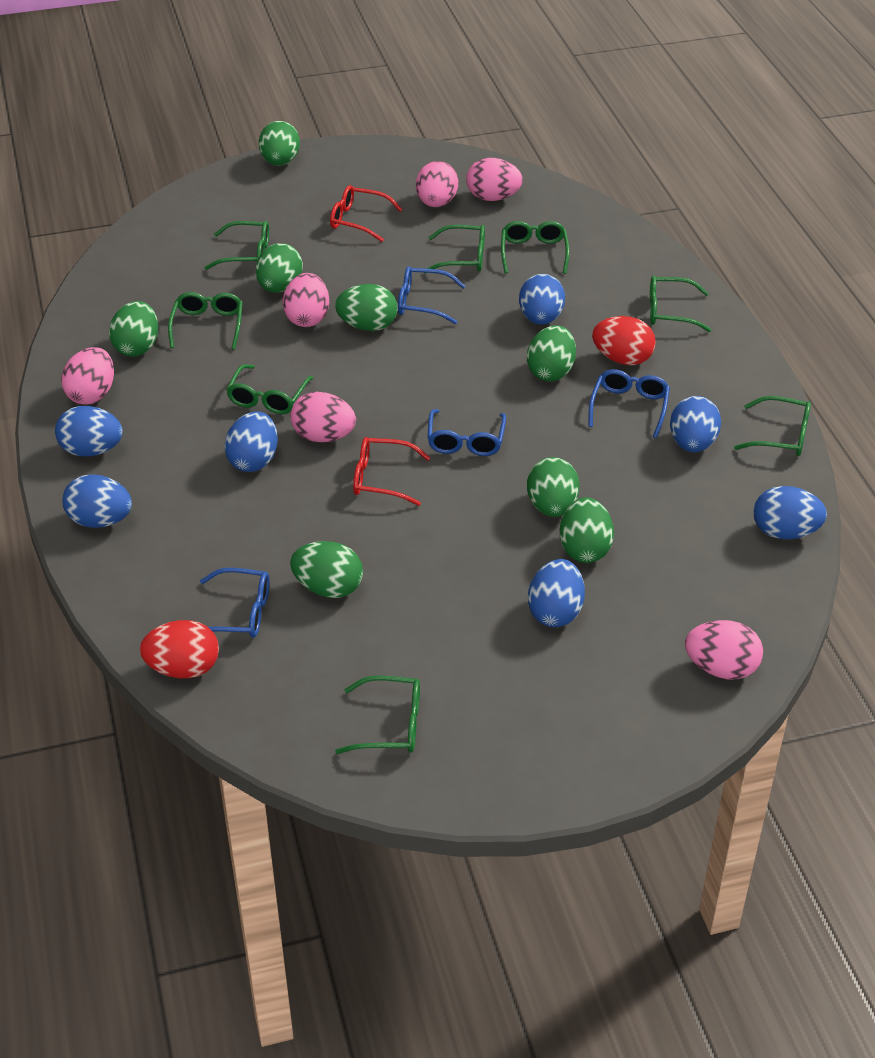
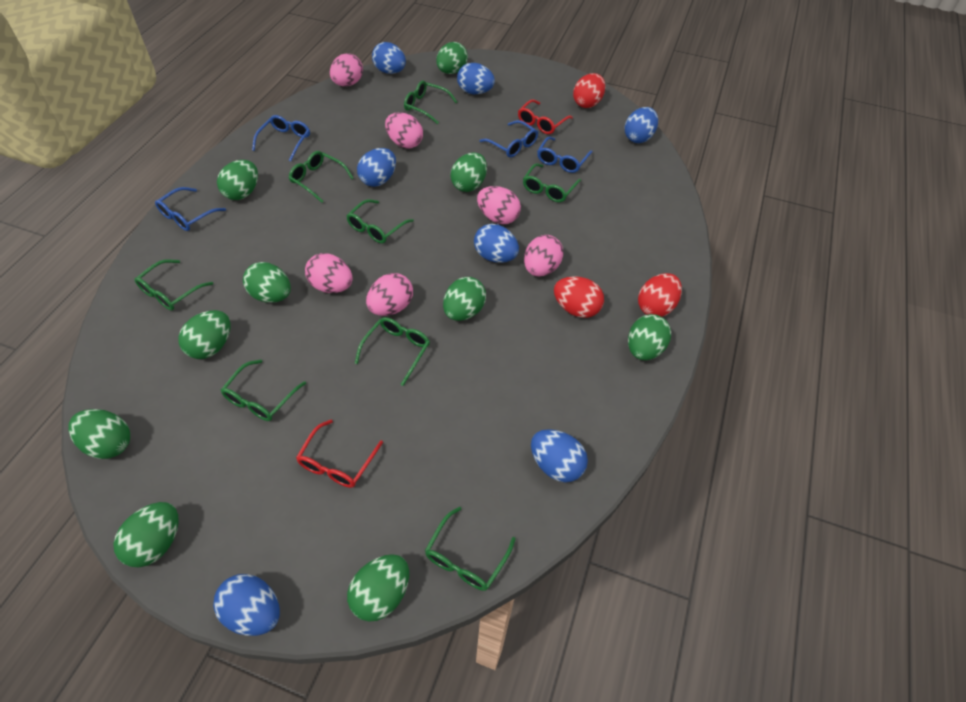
green egg: 8 -> 10
red egg: 2 -> 3

